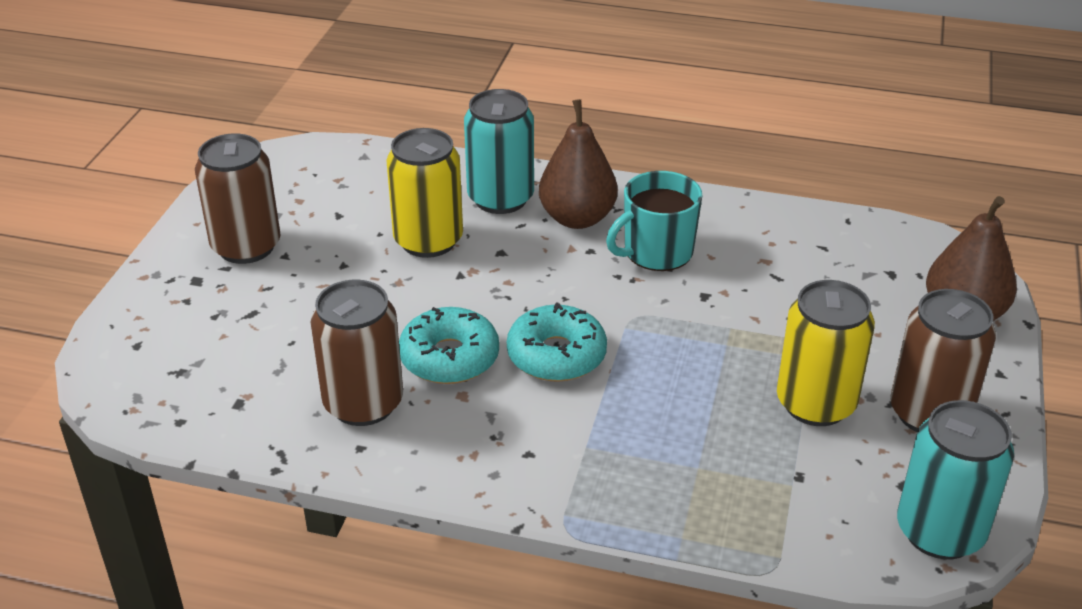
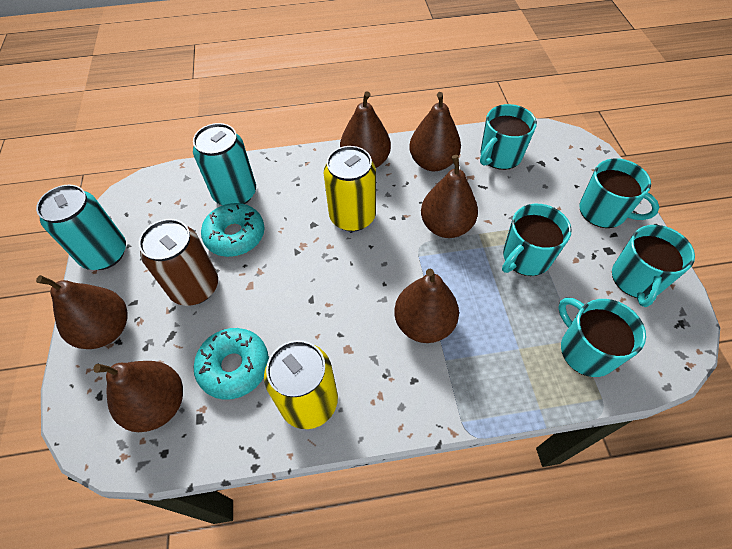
brown can: 3 -> 1
brown pear: 2 -> 6
turquoise mug: 1 -> 5

